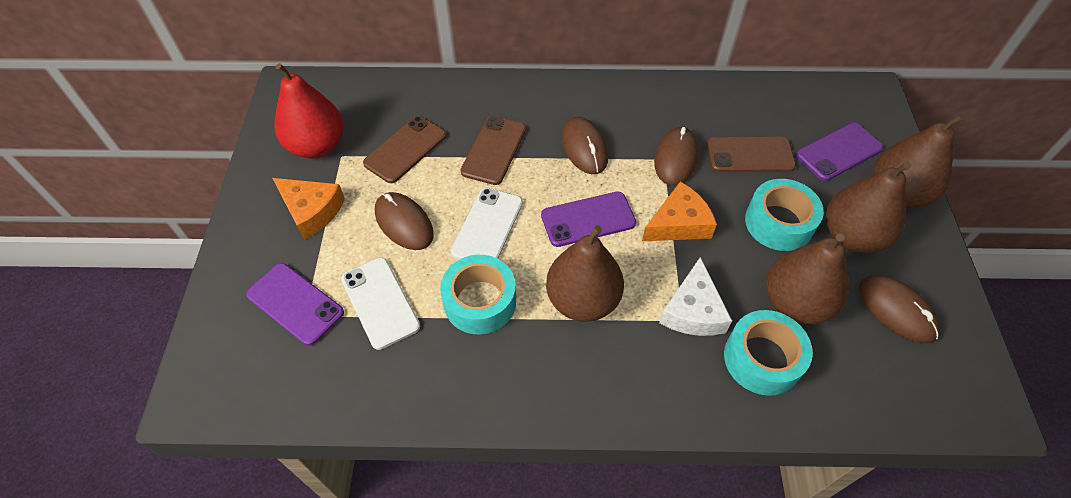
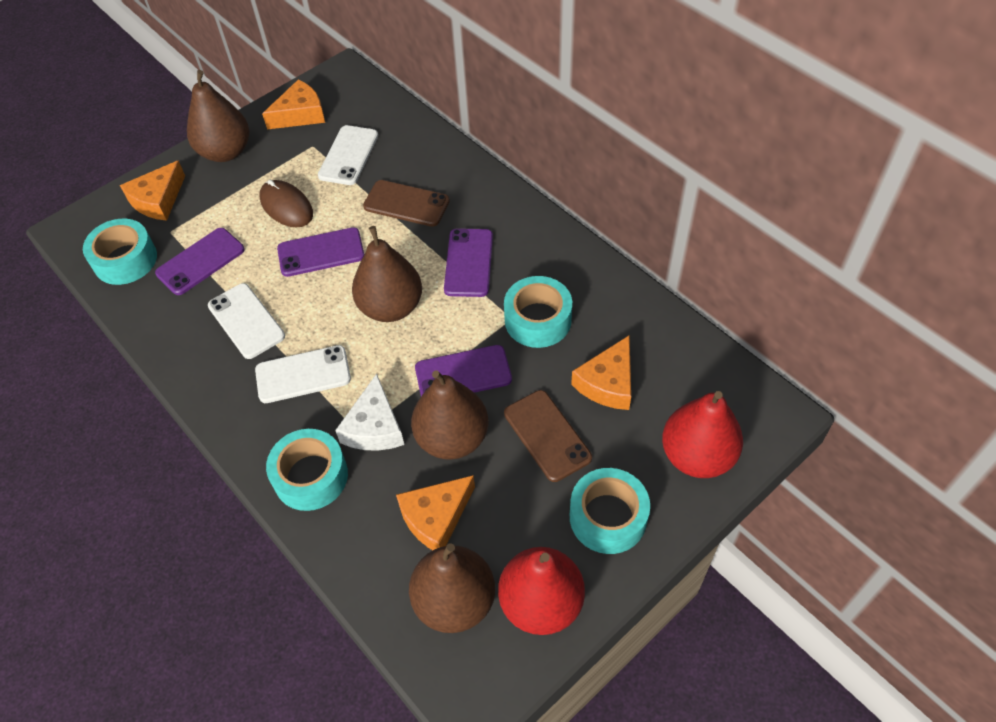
brown mouse: 4 -> 1
brown phone: 3 -> 2
orange cheese: 2 -> 4
purple phone: 3 -> 4
red pear: 1 -> 2
turquoise tape: 3 -> 4
white phone: 2 -> 3

